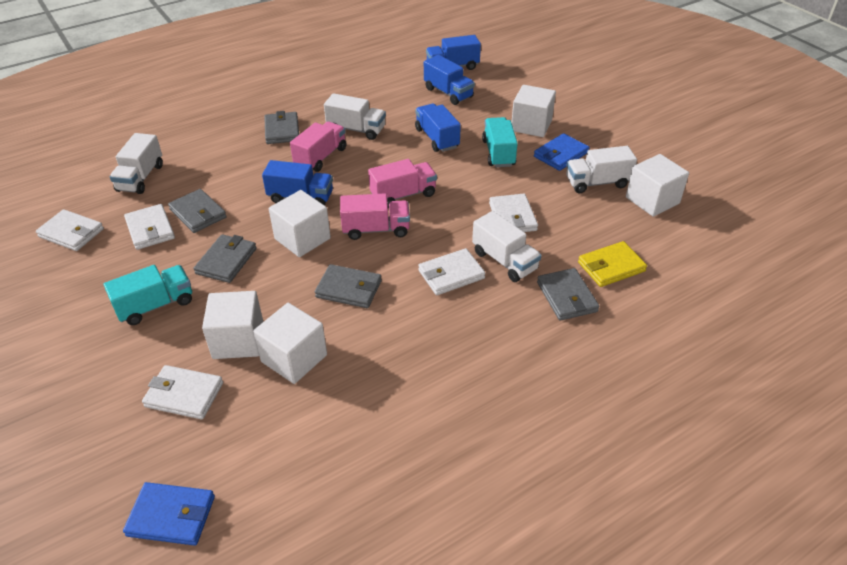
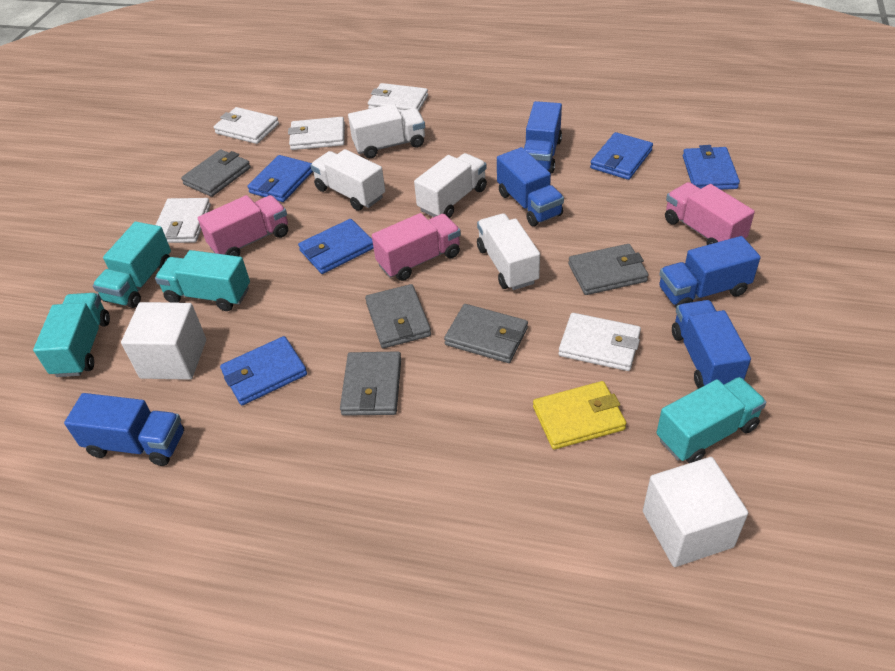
blue truck: 4 -> 5
blue wallet: 2 -> 5
turquoise truck: 2 -> 4
white cube: 5 -> 2

